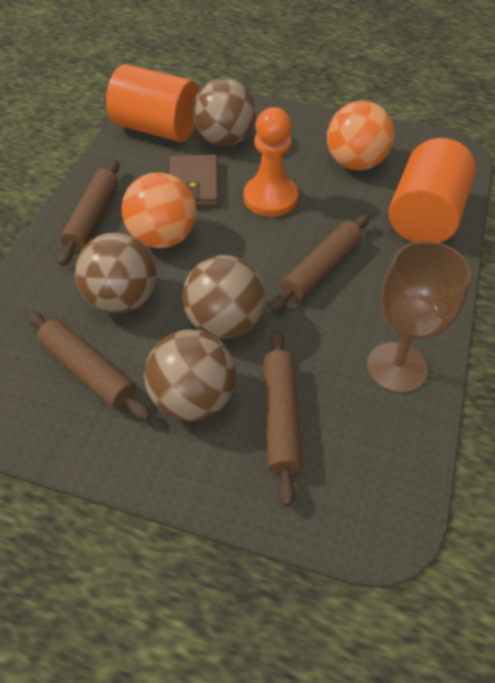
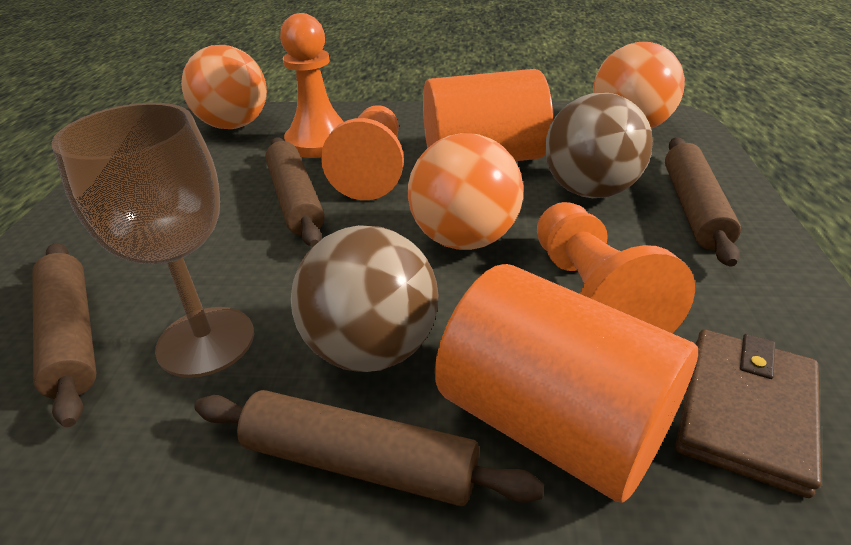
brown ball: 4 -> 2
orange ball: 2 -> 3
orange pawn: 1 -> 3

